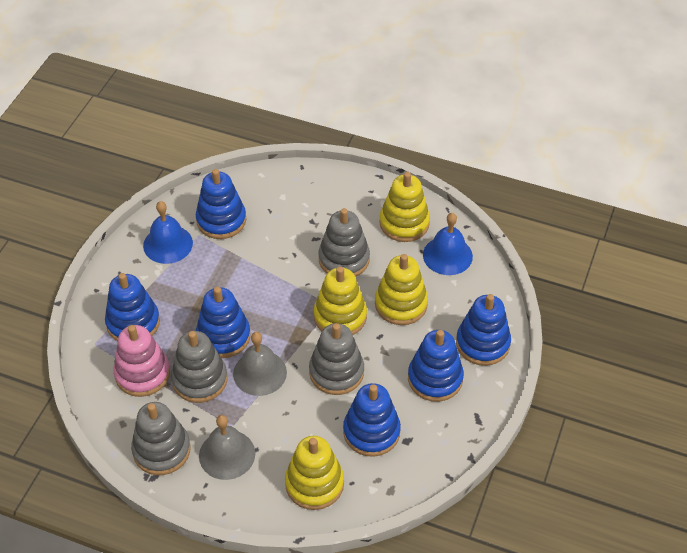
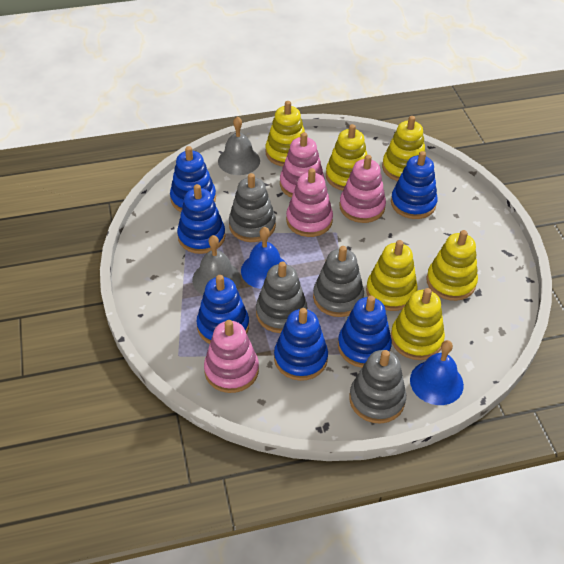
pink stacking toy: 1 -> 4
yellow stacking toy: 4 -> 6

